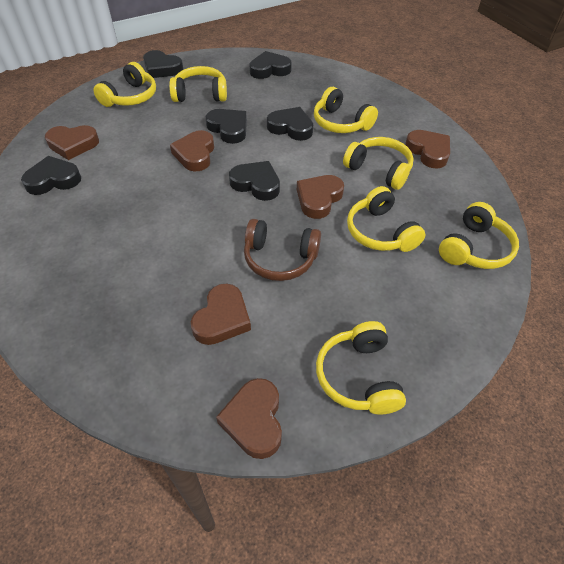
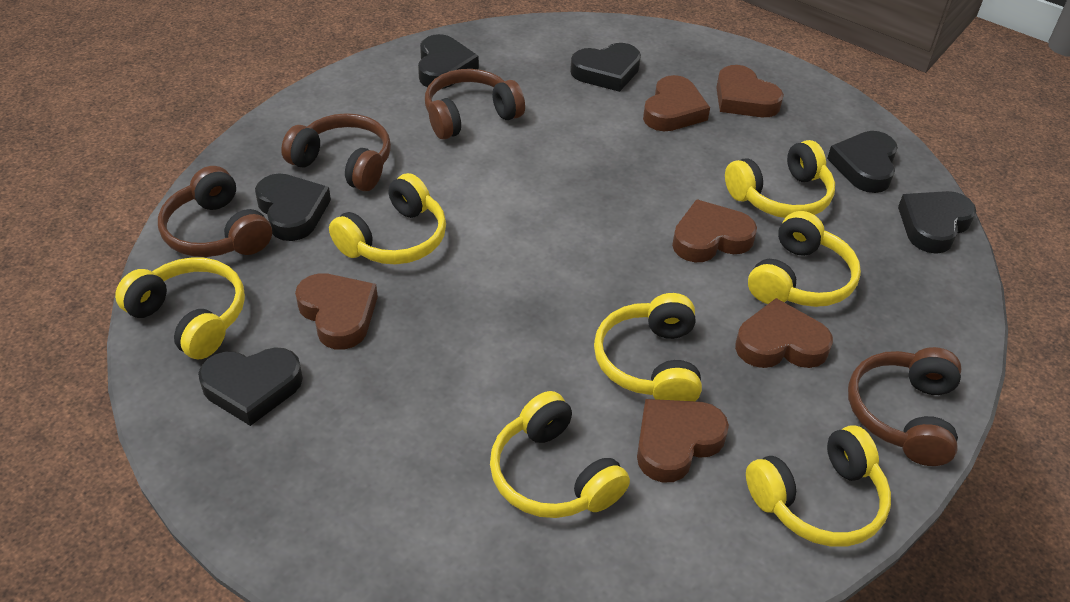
brown headphones: 1 -> 4

